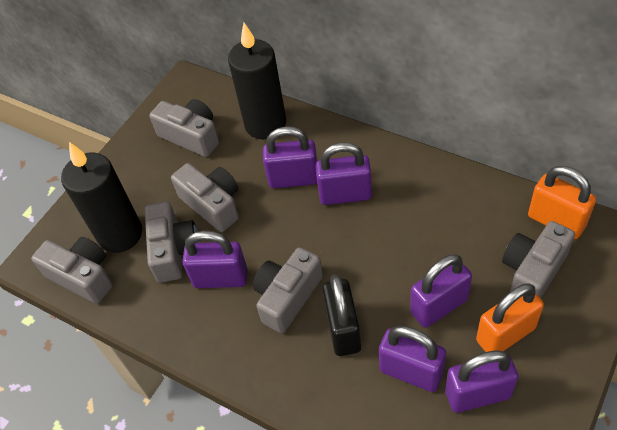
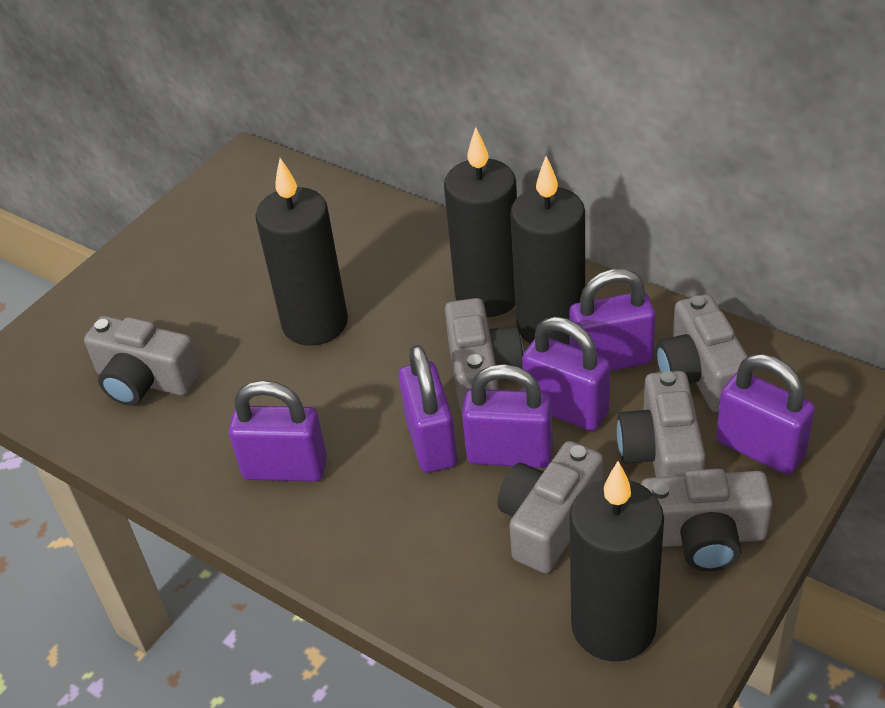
black candle: 2 -> 4
black padlock: 1 -> 0
orange padlock: 2 -> 0

